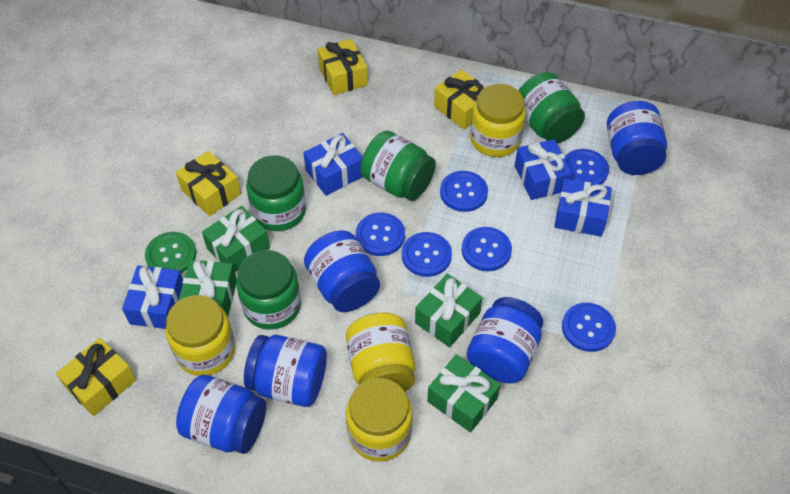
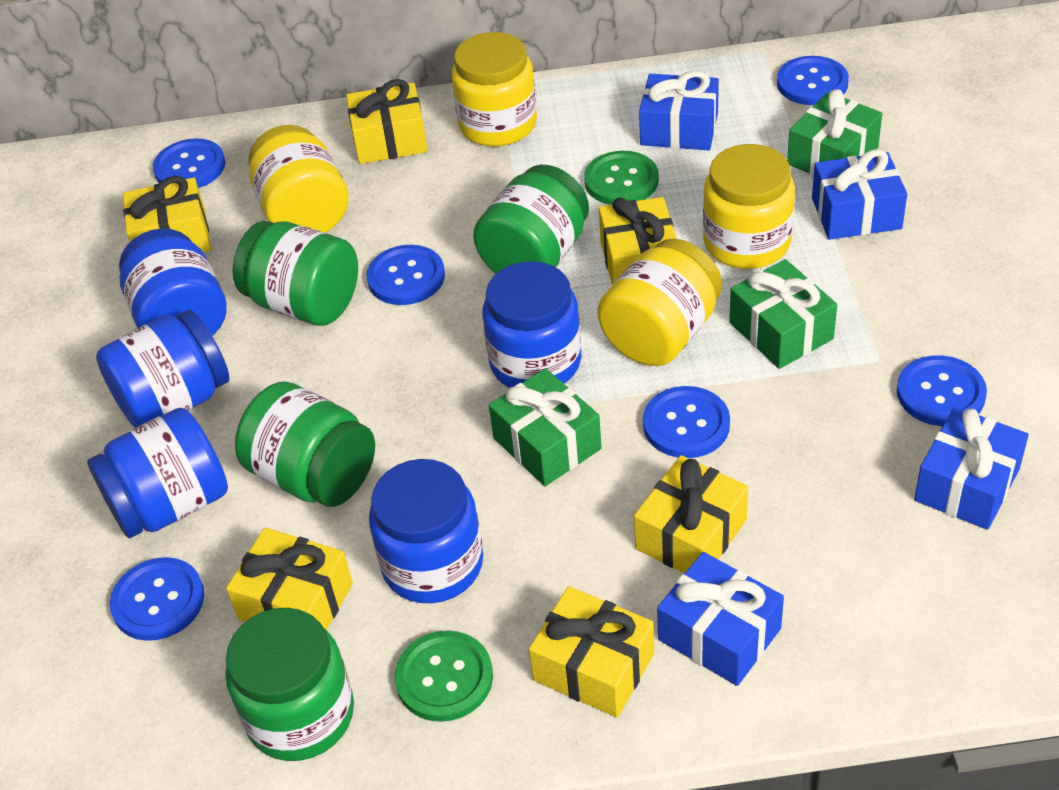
green button: 1 -> 2
green gift: 4 -> 3
yellow gift: 4 -> 6

